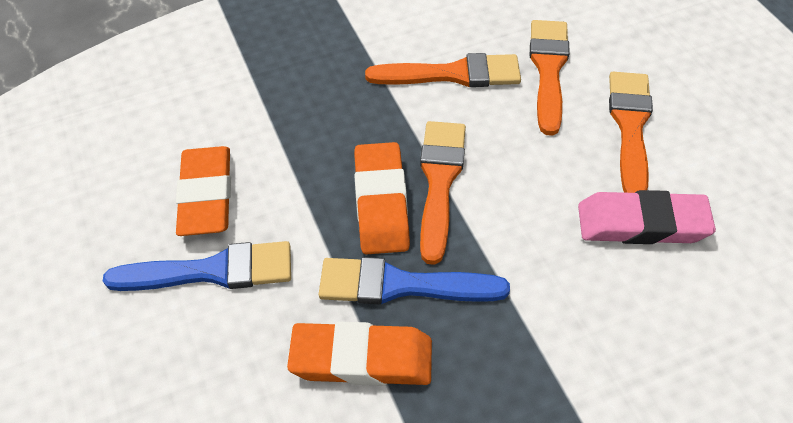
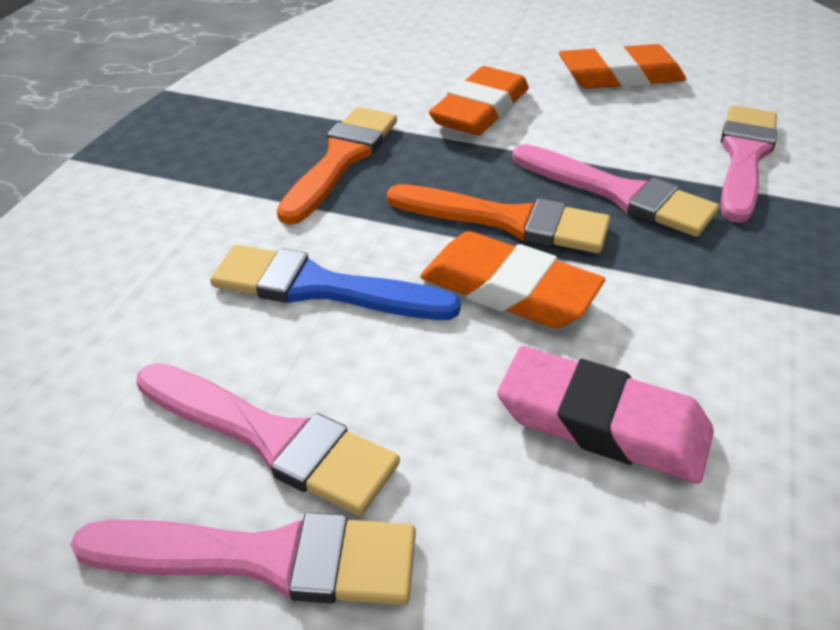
blue brush: 2 -> 1
orange brush: 4 -> 2
pink brush: 0 -> 4

